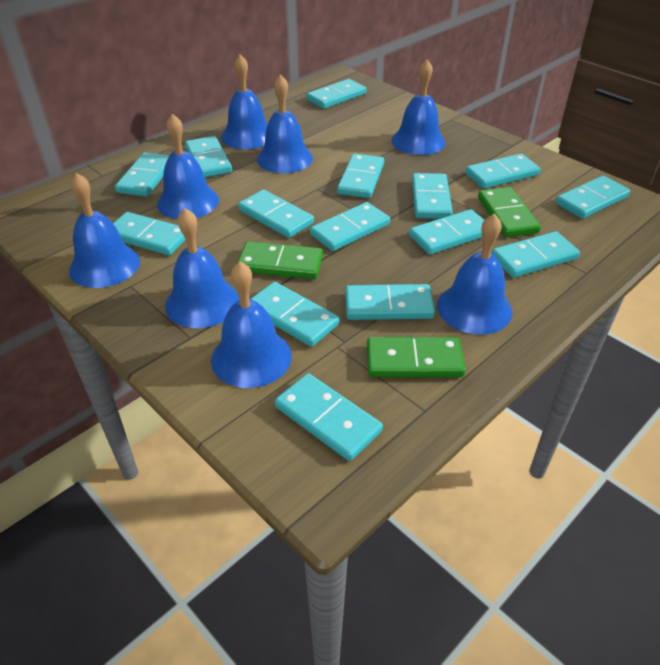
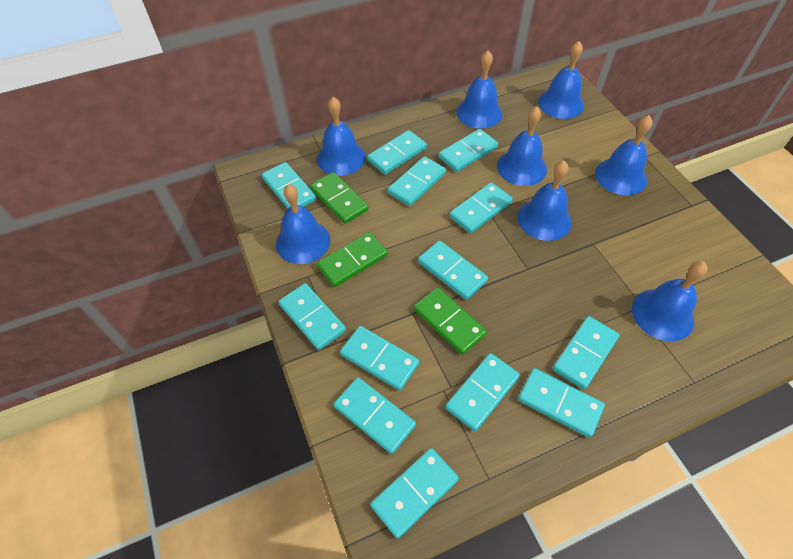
turquoise domino: 15 -> 13

